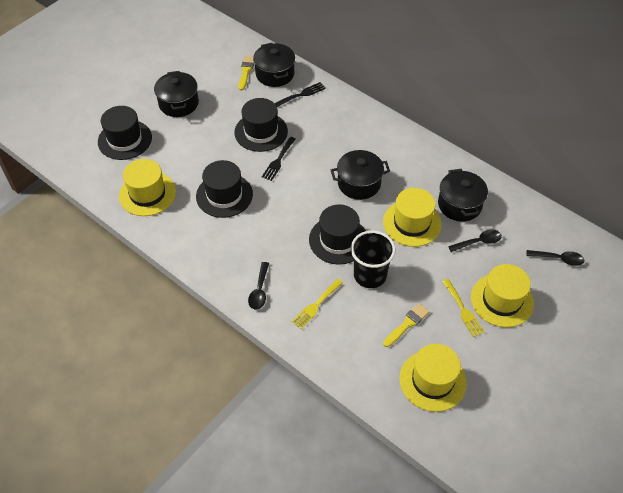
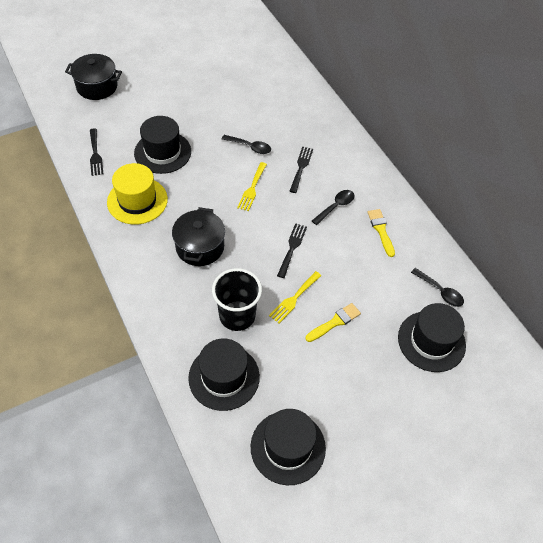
black fork: 2 -> 3
black pot: 4 -> 2
yellow hat: 4 -> 1

